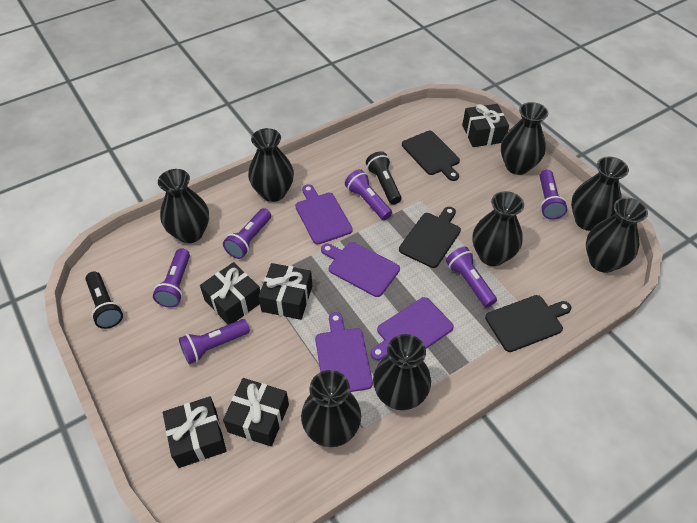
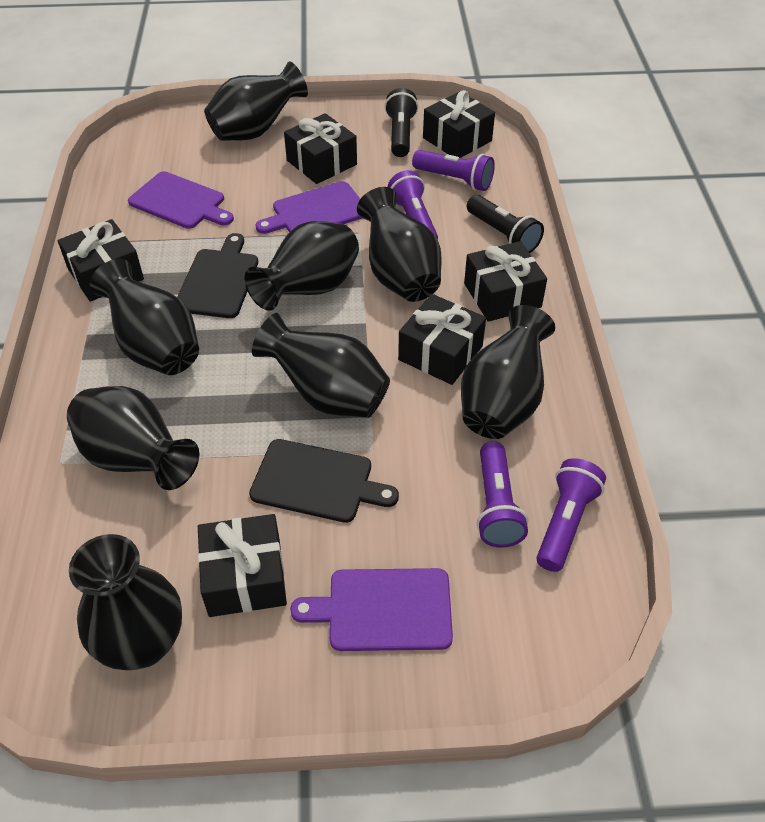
black cutting board: 3 -> 2
black gift: 5 -> 6
purple cutting board: 4 -> 3
purple flashlight: 6 -> 4

